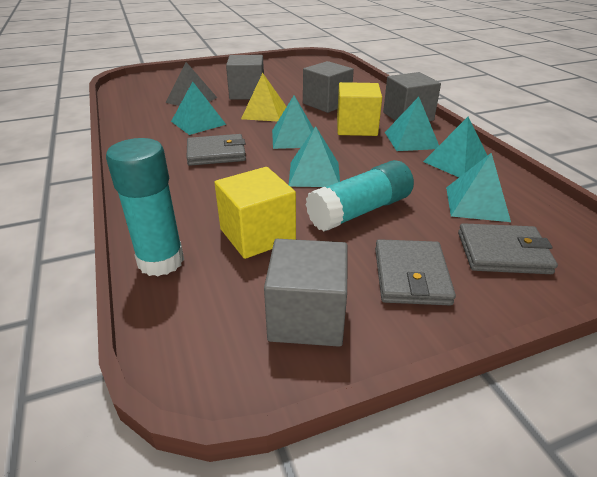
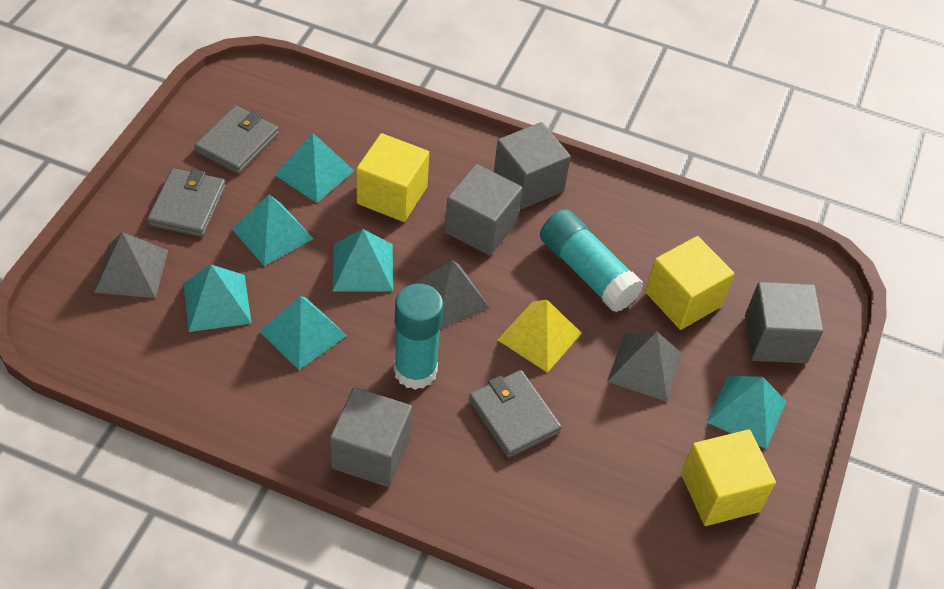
grey pyramid: 1 -> 3
yellow cube: 2 -> 3

